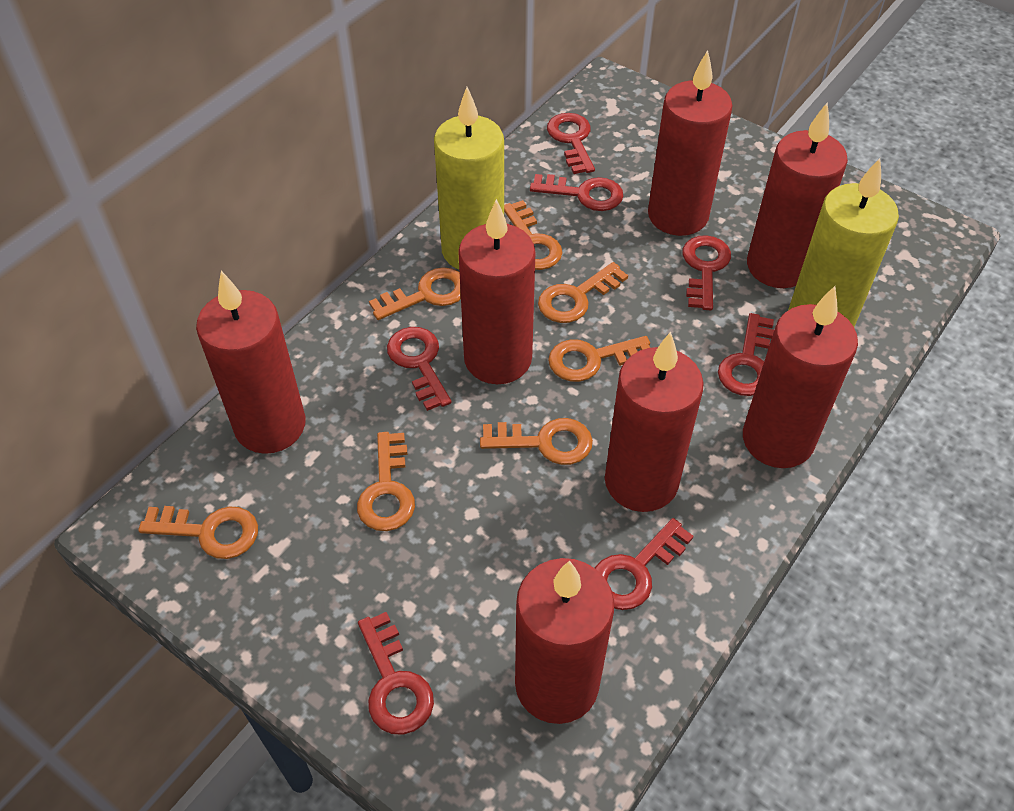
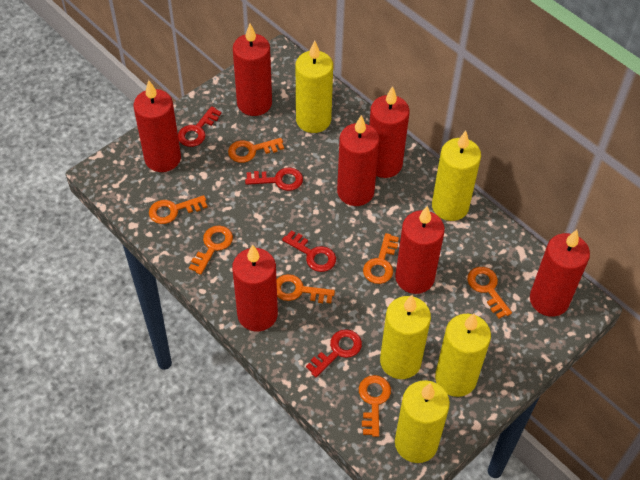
red key: 7 -> 4
yellow candle: 2 -> 5

